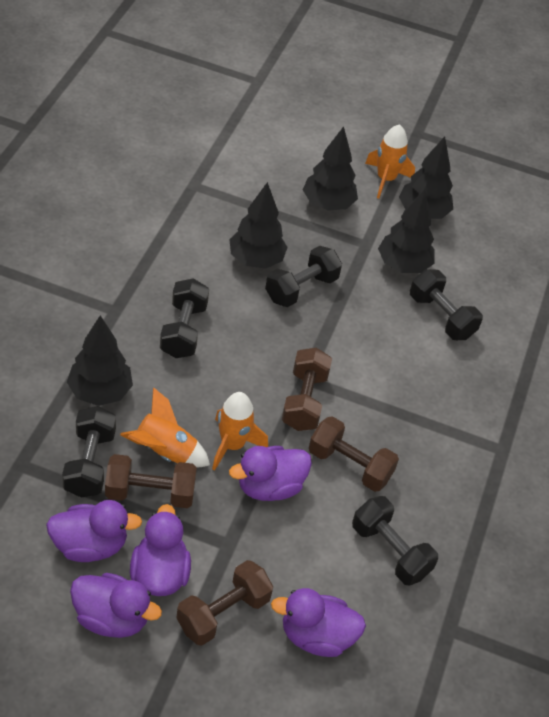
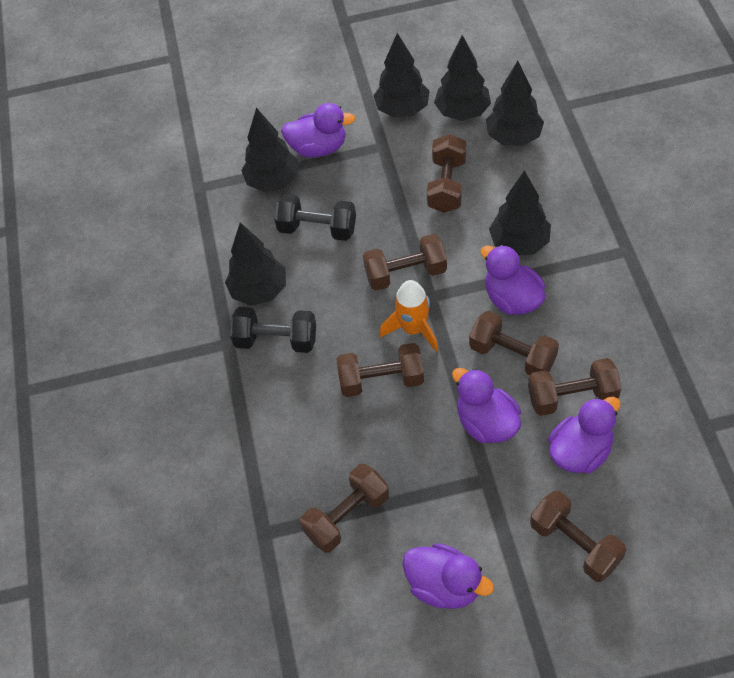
black dumbbell: 5 -> 2
black tree: 5 -> 6
brown dumbbell: 4 -> 7
orange rocket: 3 -> 1

